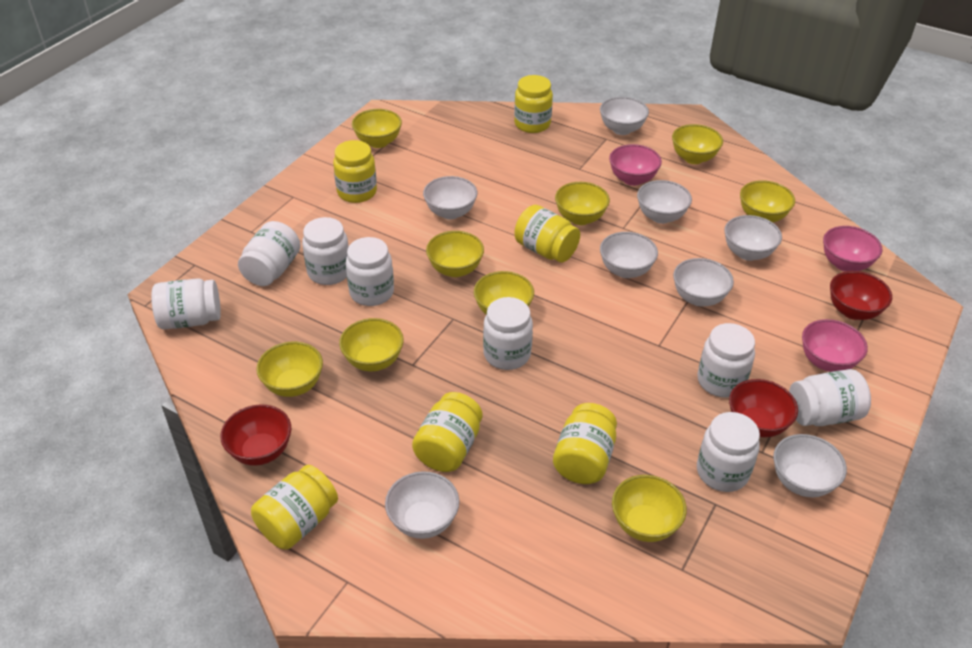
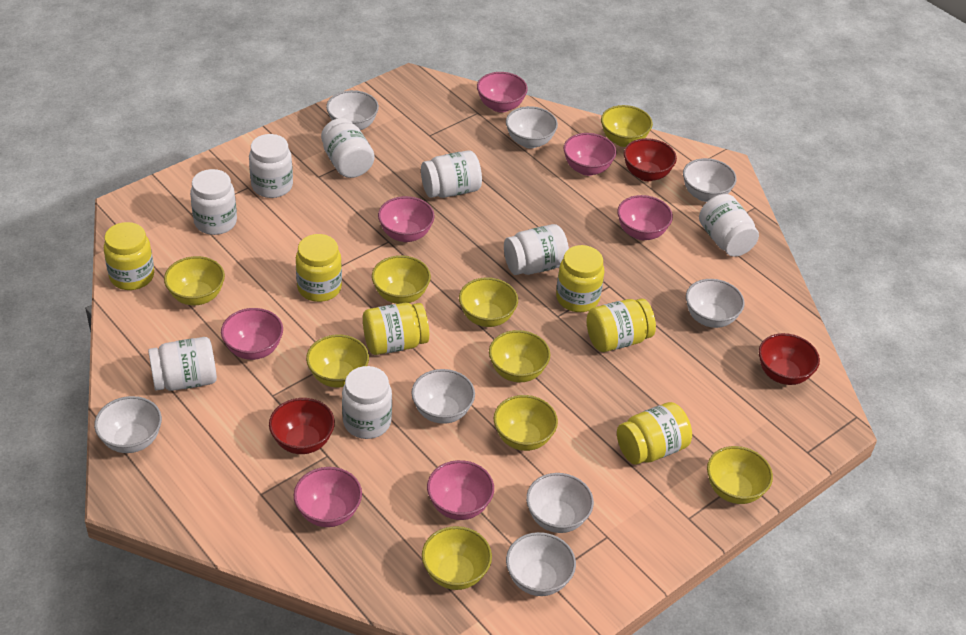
pink bowl: 3 -> 7

